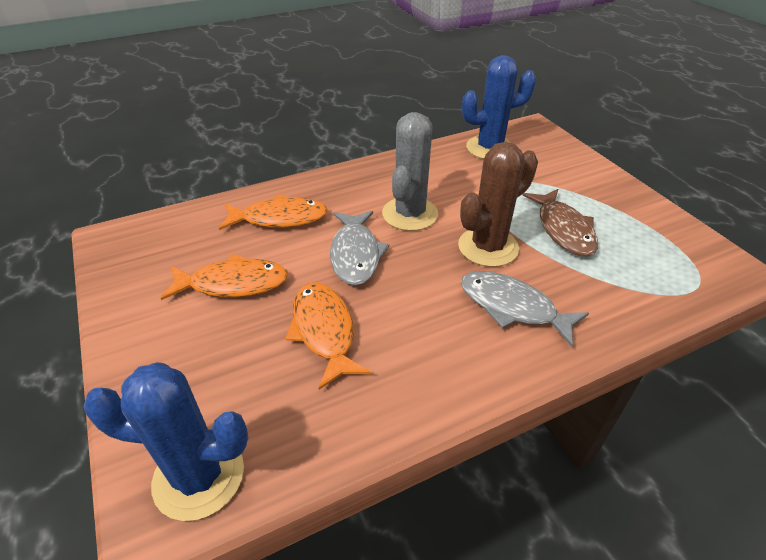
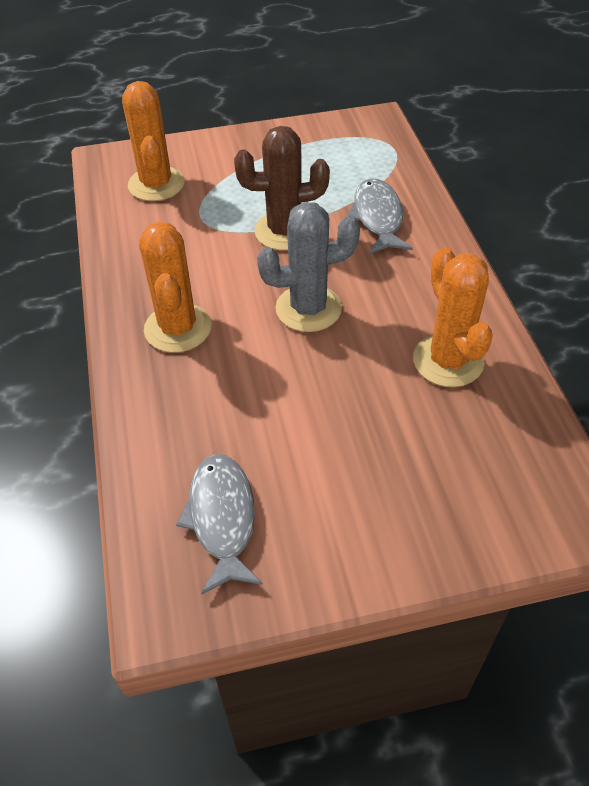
blue cactus: 2 -> 0
brown fish: 1 -> 0
orange cactus: 0 -> 3
orange fish: 3 -> 0

